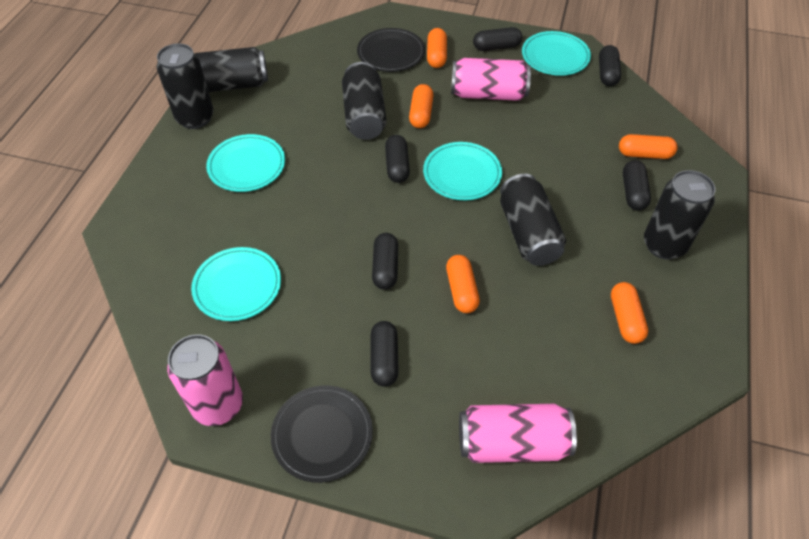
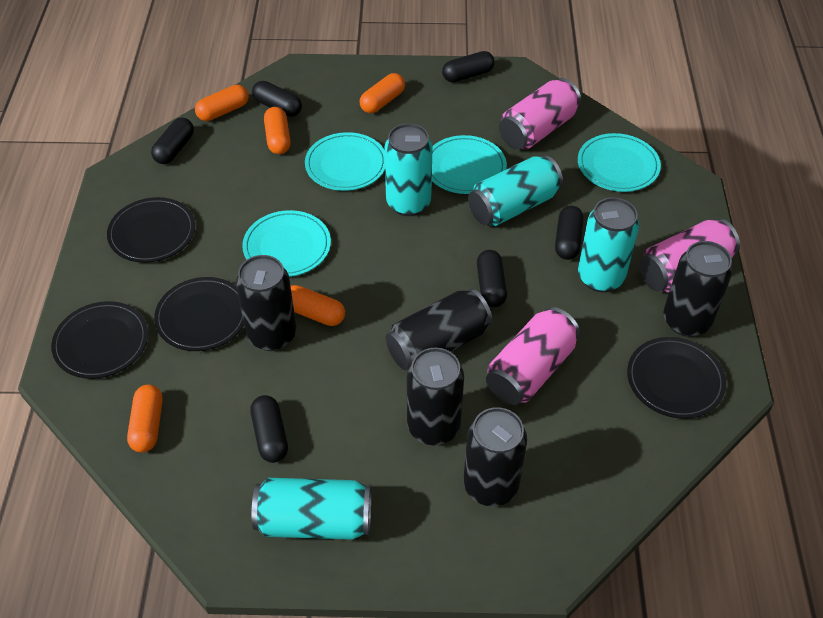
black plate: 2 -> 4
turquoise can: 0 -> 4

